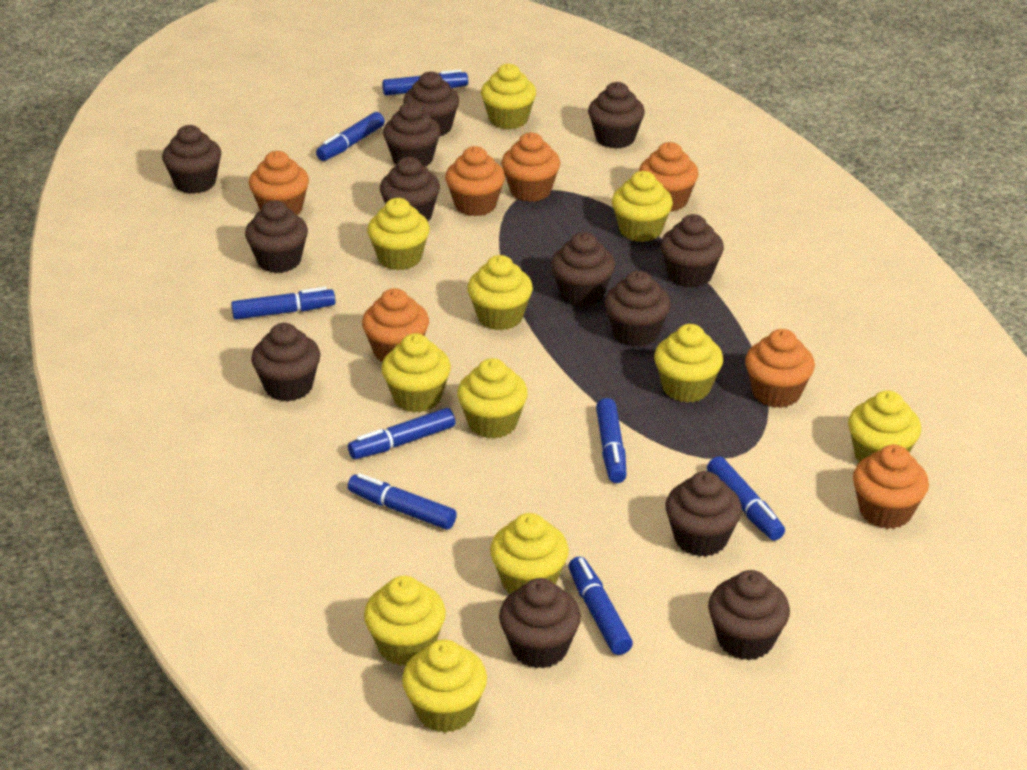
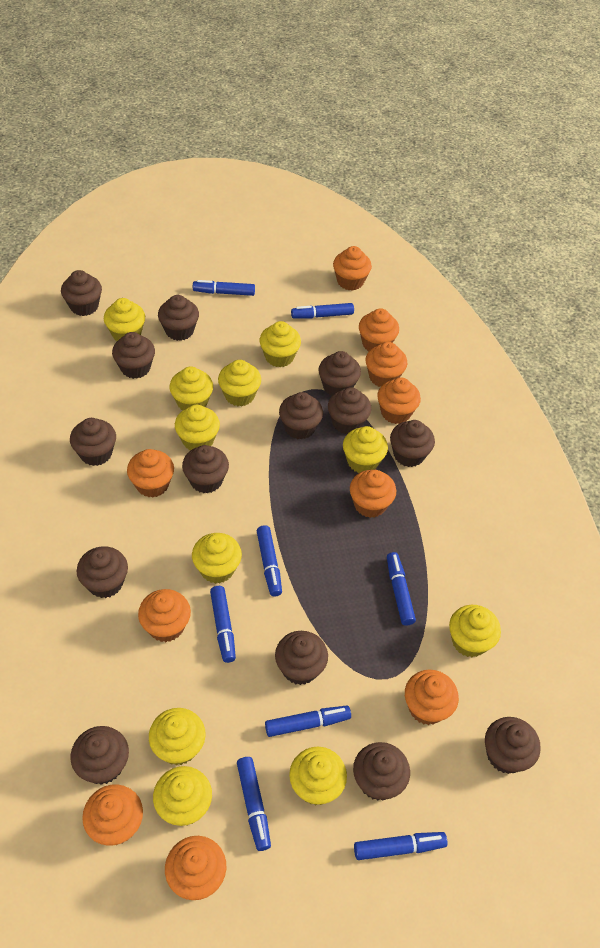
brown cupcake: 13 -> 14
orange cupcake: 7 -> 10

